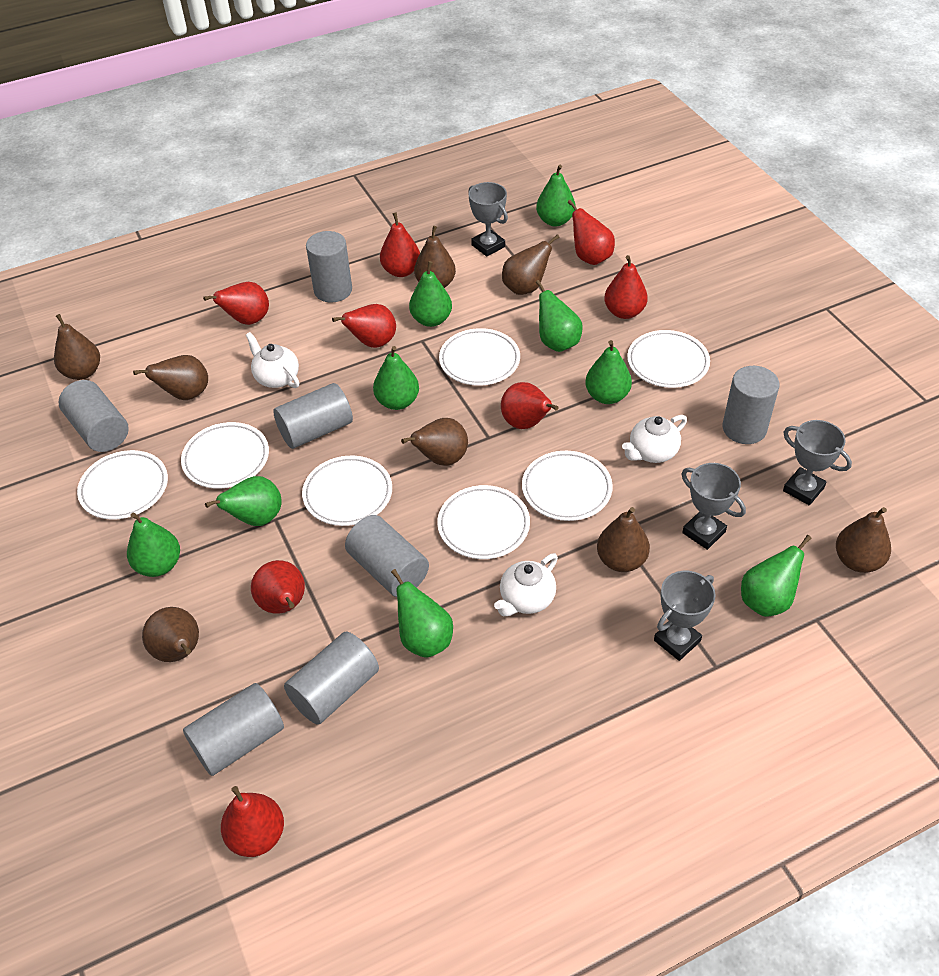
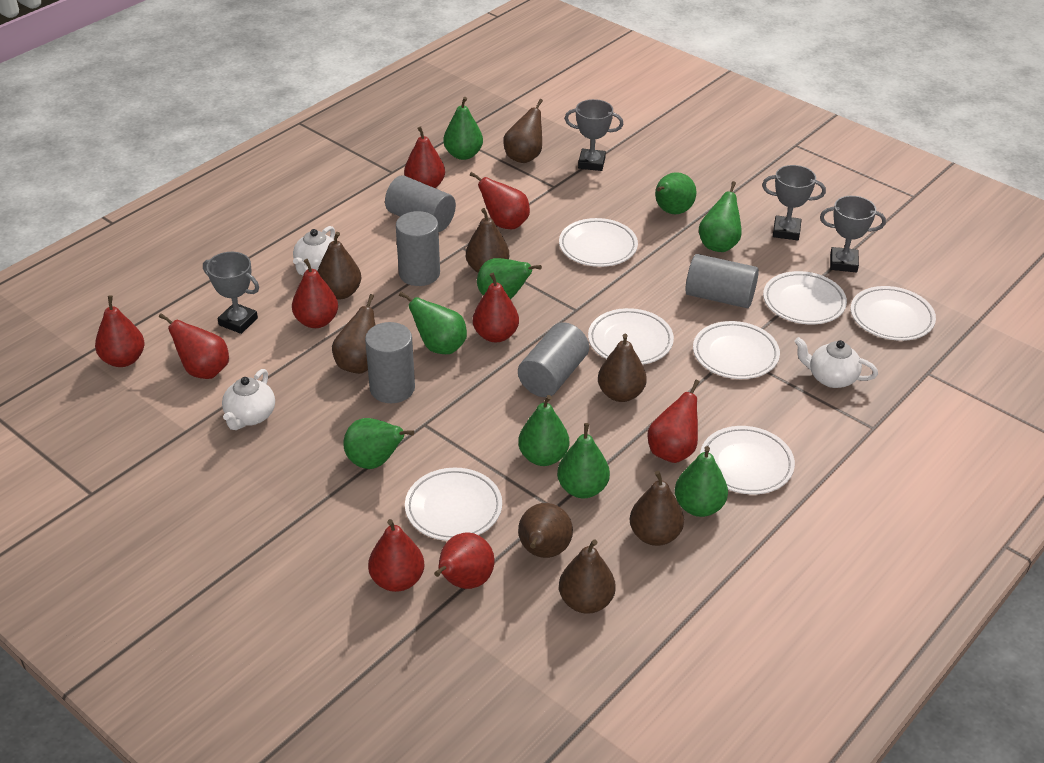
grey cylinder: 7 -> 5
red pear: 8 -> 9

